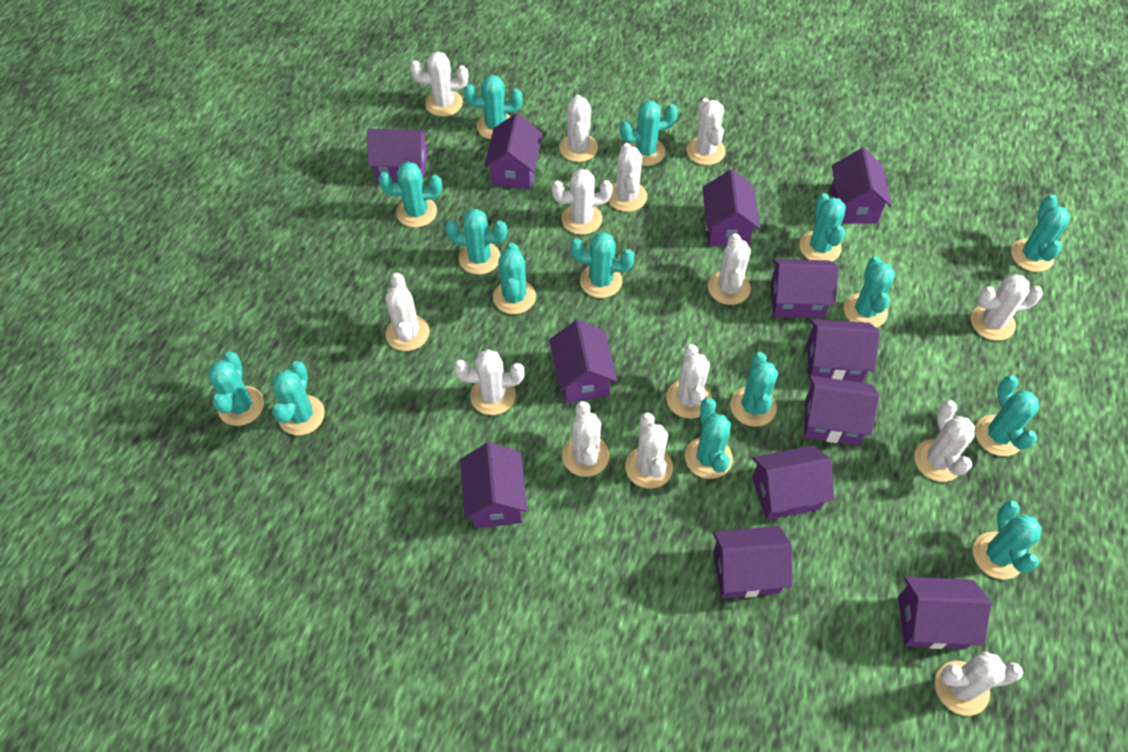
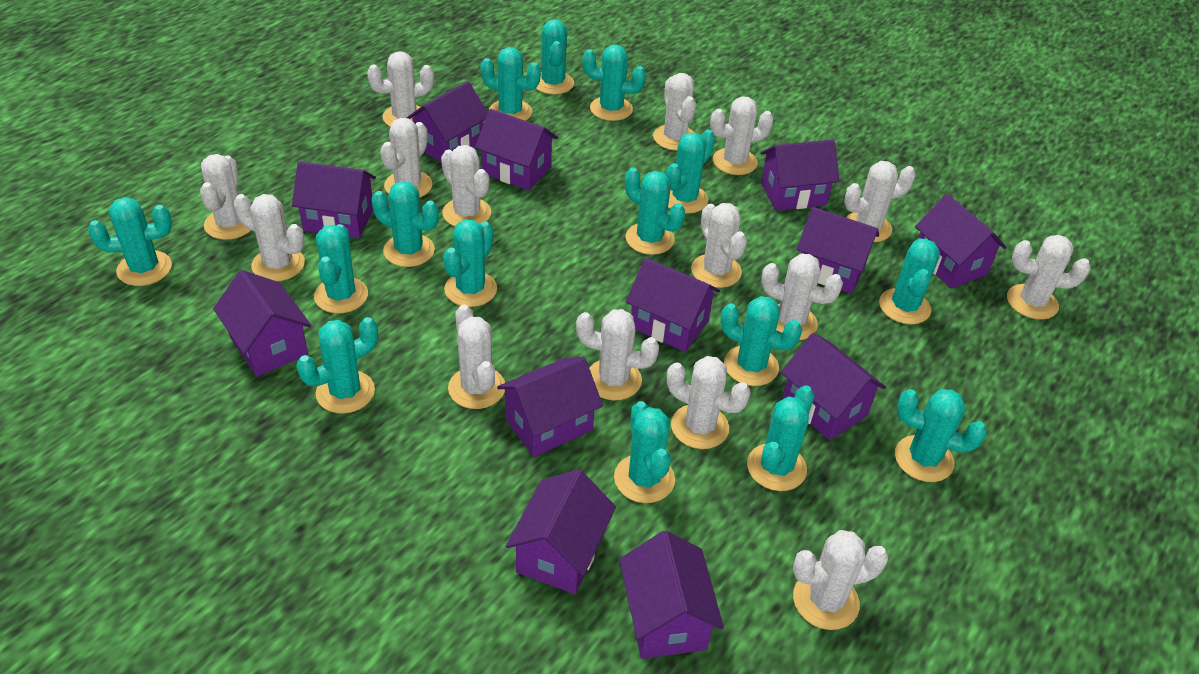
white cactus: 14 -> 15

